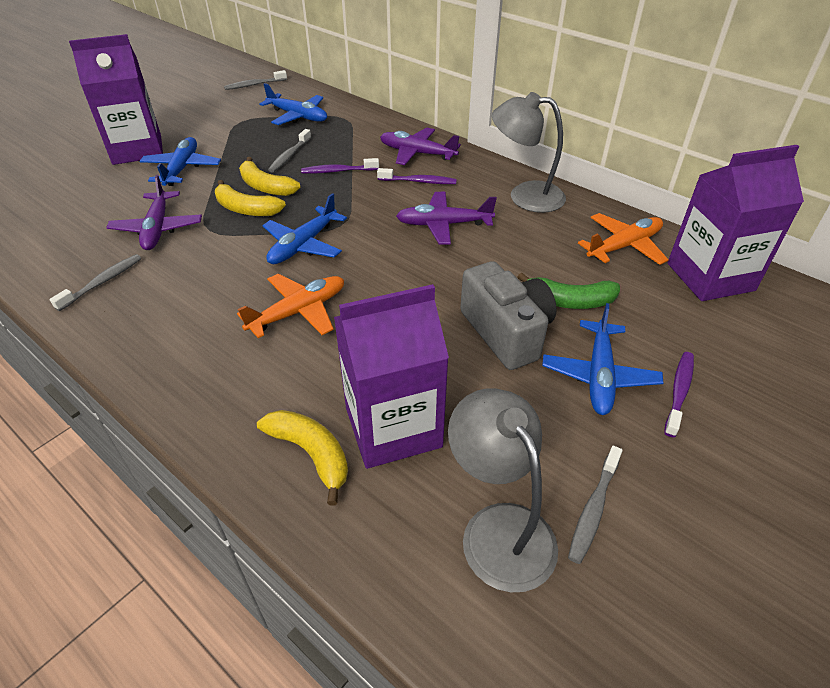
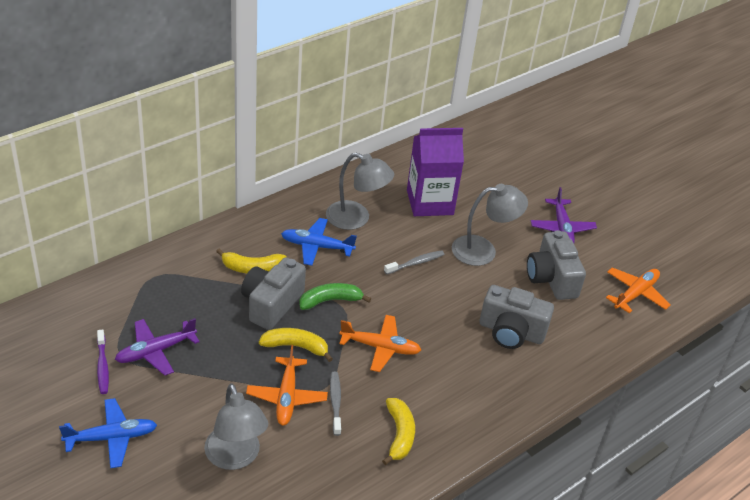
blue plane: 4 -> 2
grey camera: 1 -> 3
grey lamp: 2 -> 3
grey toothbrush: 4 -> 2
orange plane: 2 -> 3
purple carton: 3 -> 1
purple plane: 3 -> 2
purple toothbrush: 3 -> 1

